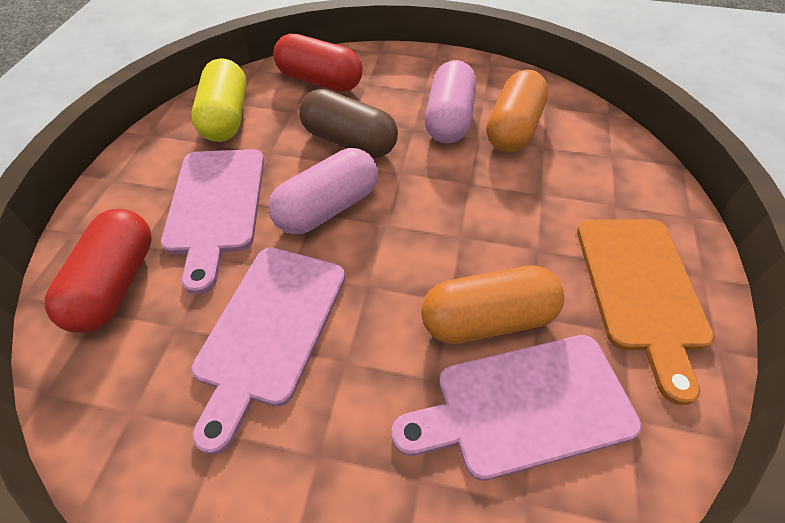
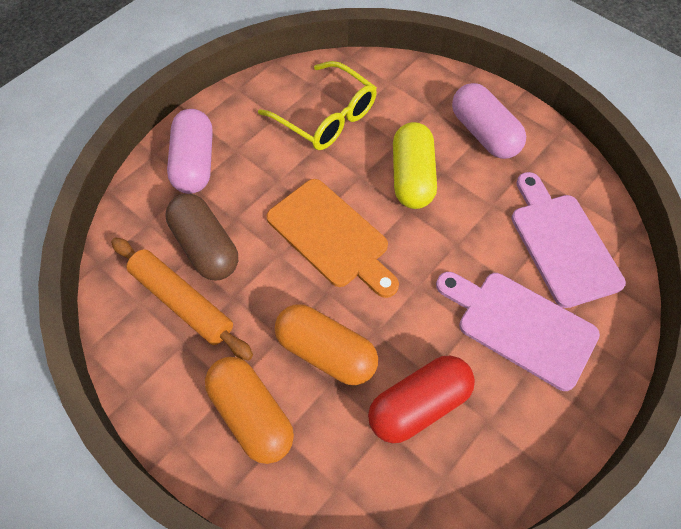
orange rolling pin: 0 -> 1
pink cutting board: 3 -> 2
red capsule: 2 -> 1
yellow glasses: 0 -> 1

